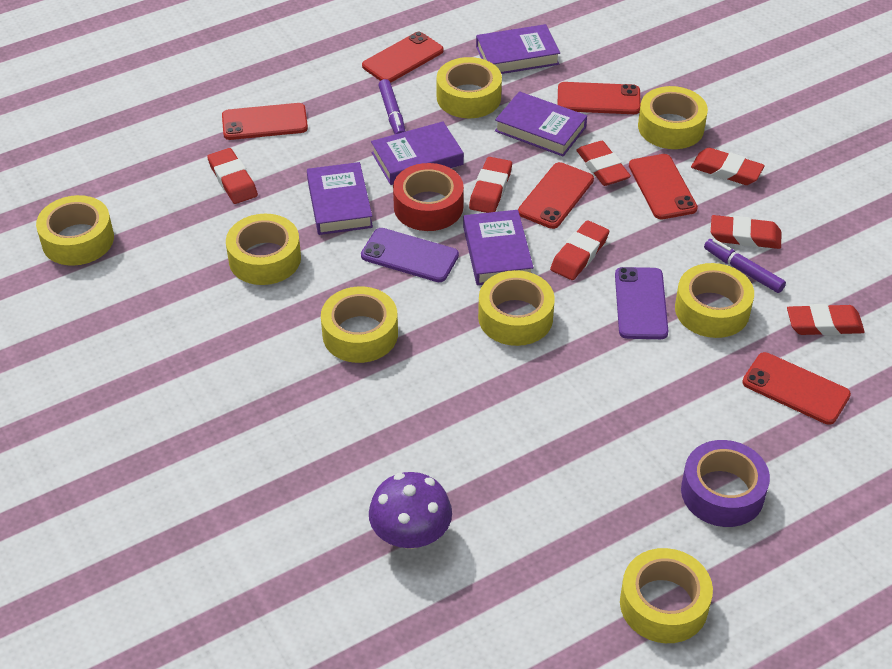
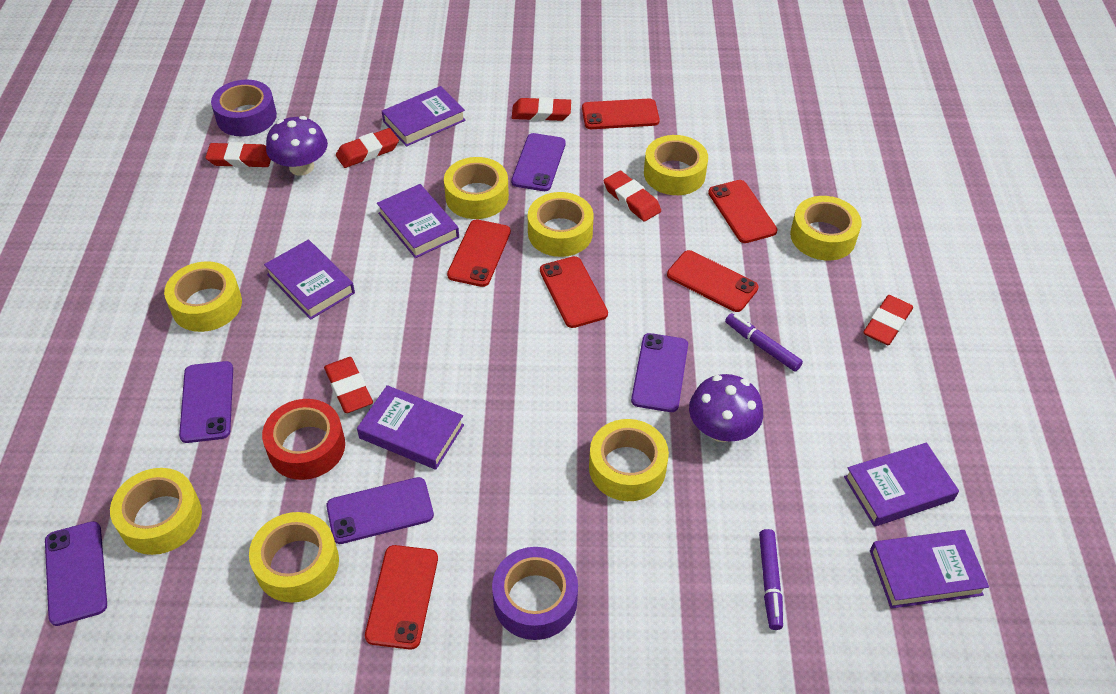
purple book: 5 -> 6
purple mushroom: 1 -> 2
purple phone: 2 -> 5
purple tape: 1 -> 2
red eraser: 7 -> 6

